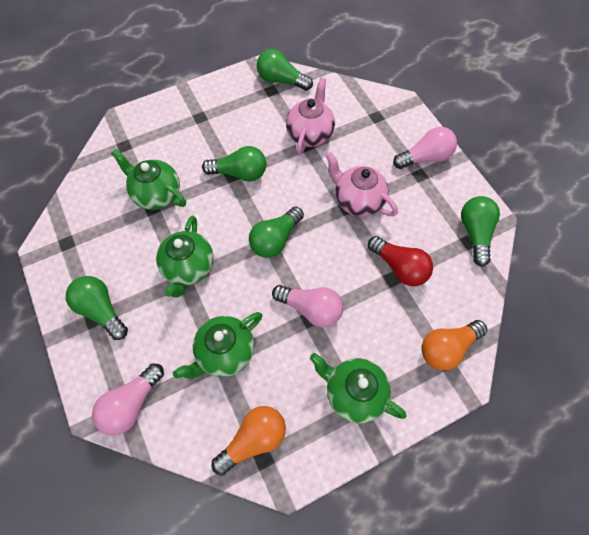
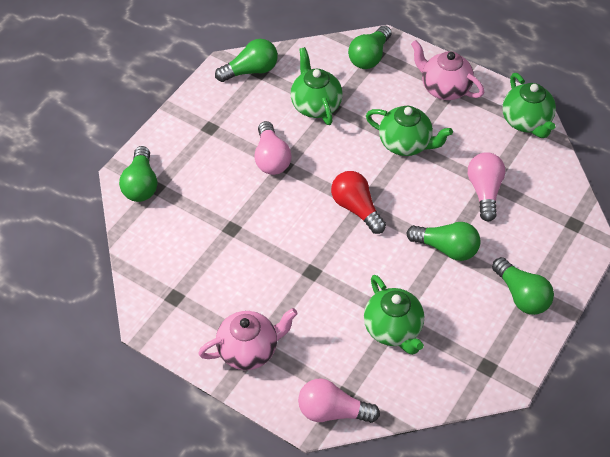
orange light bulb: 2 -> 0

